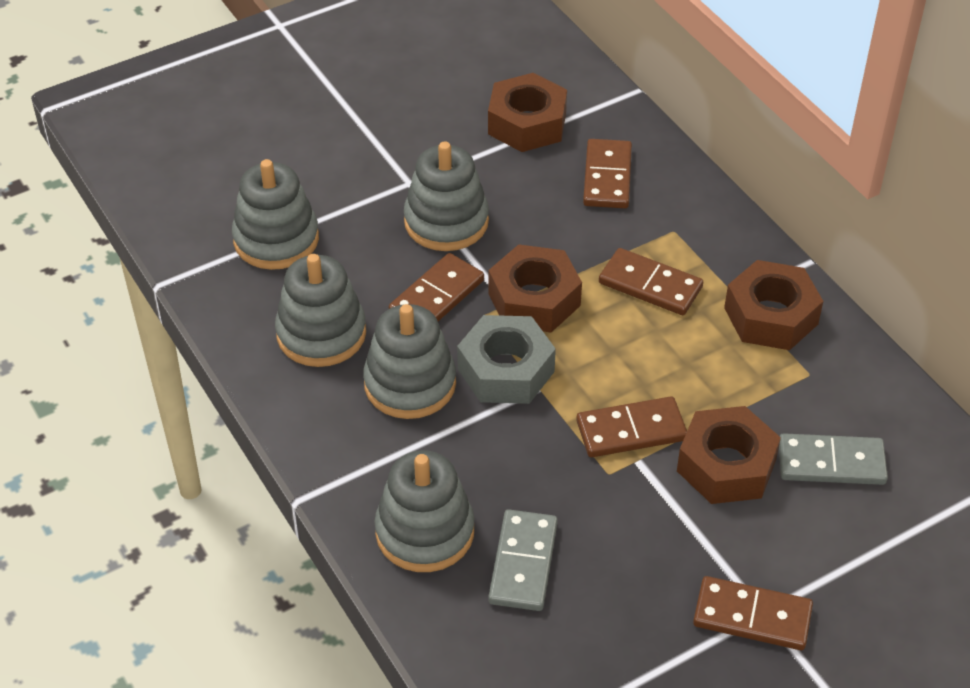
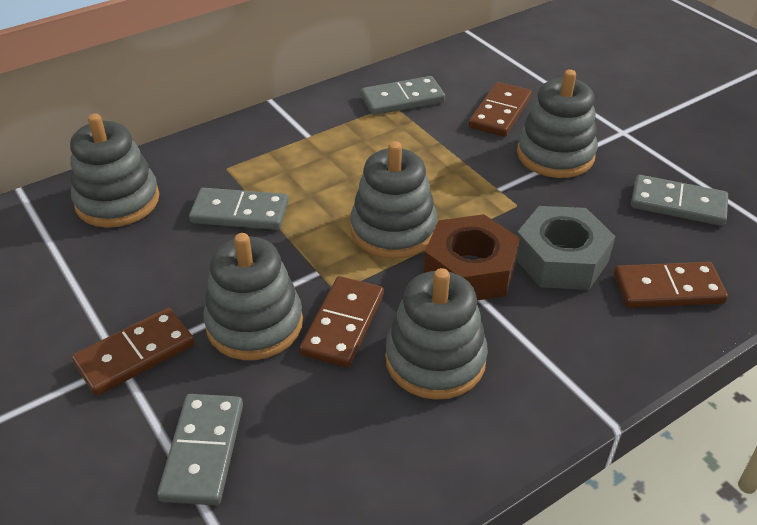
brown domino: 5 -> 4
brown nut: 4 -> 1
grey domino: 2 -> 4

